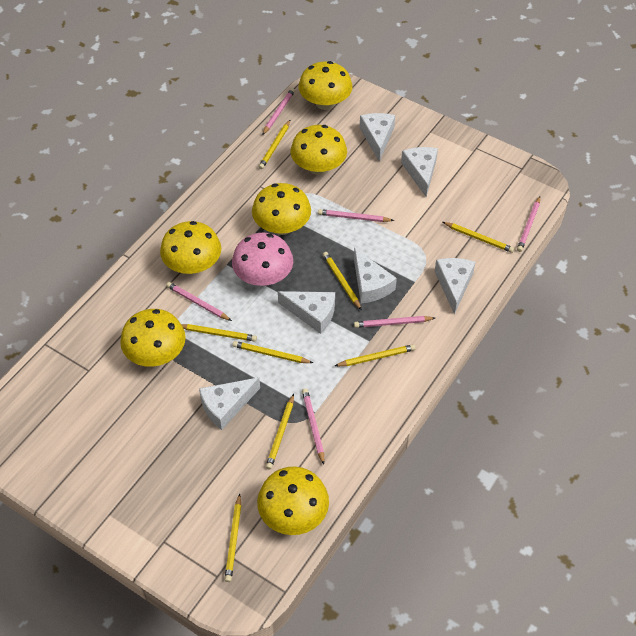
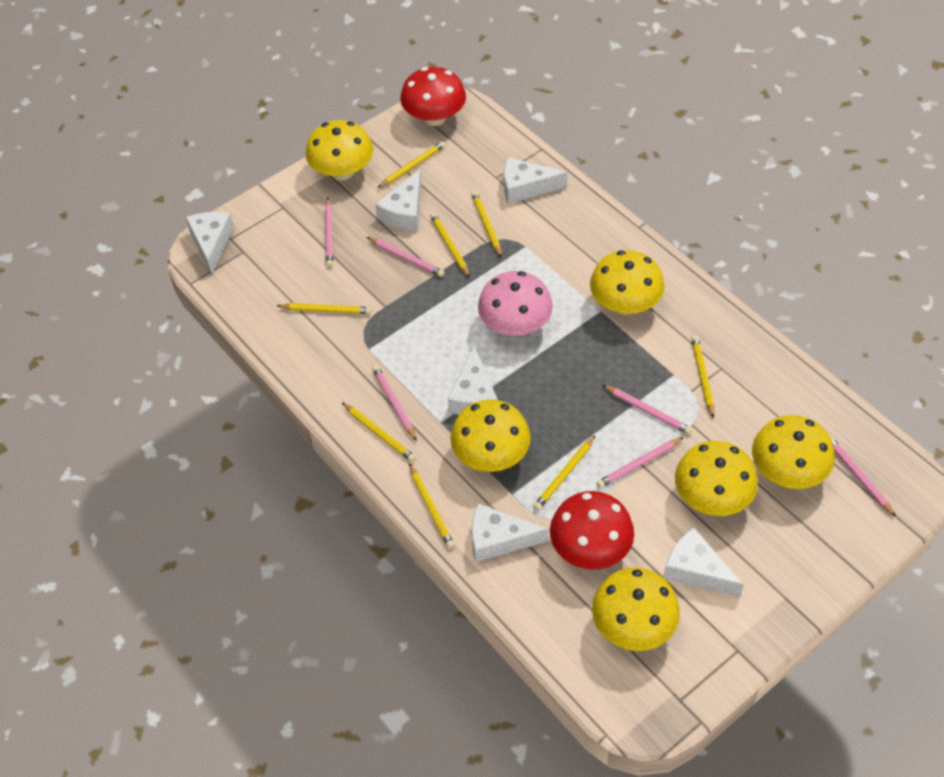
red mushroom: 0 -> 2

